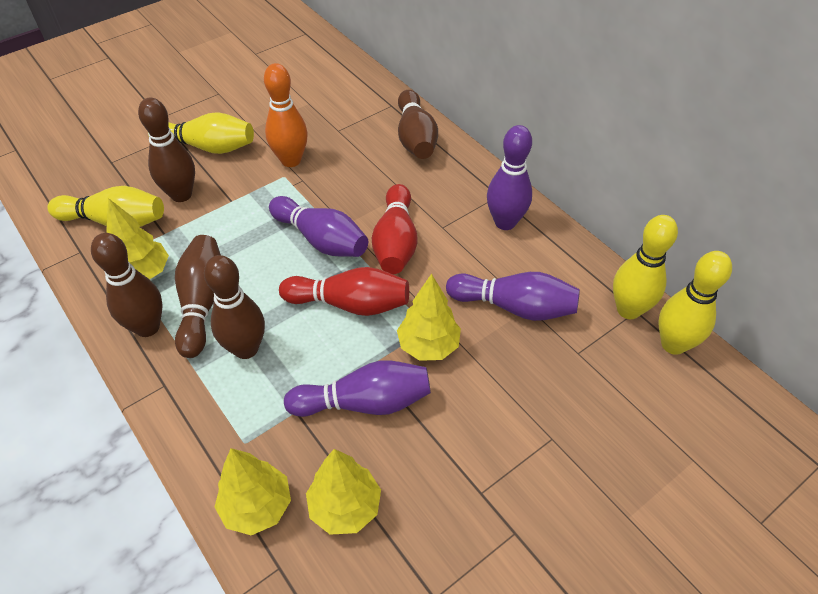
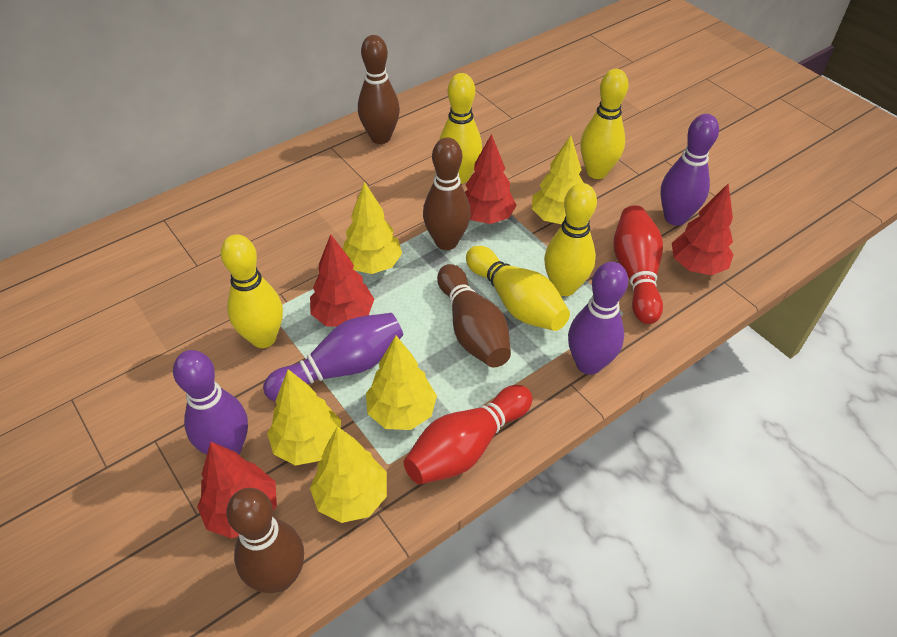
brown bowling pin: 5 -> 4
orange bowling pin: 1 -> 0
red tree: 0 -> 4
yellow bowling pin: 4 -> 5
yellow tree: 4 -> 5

